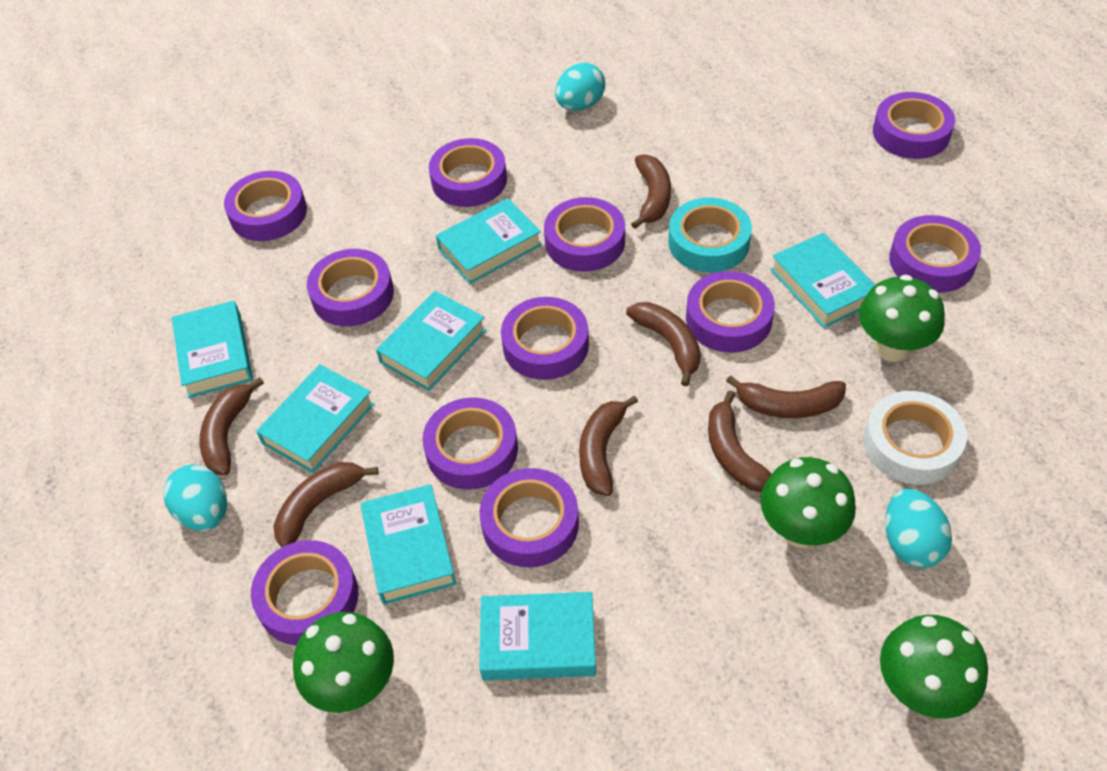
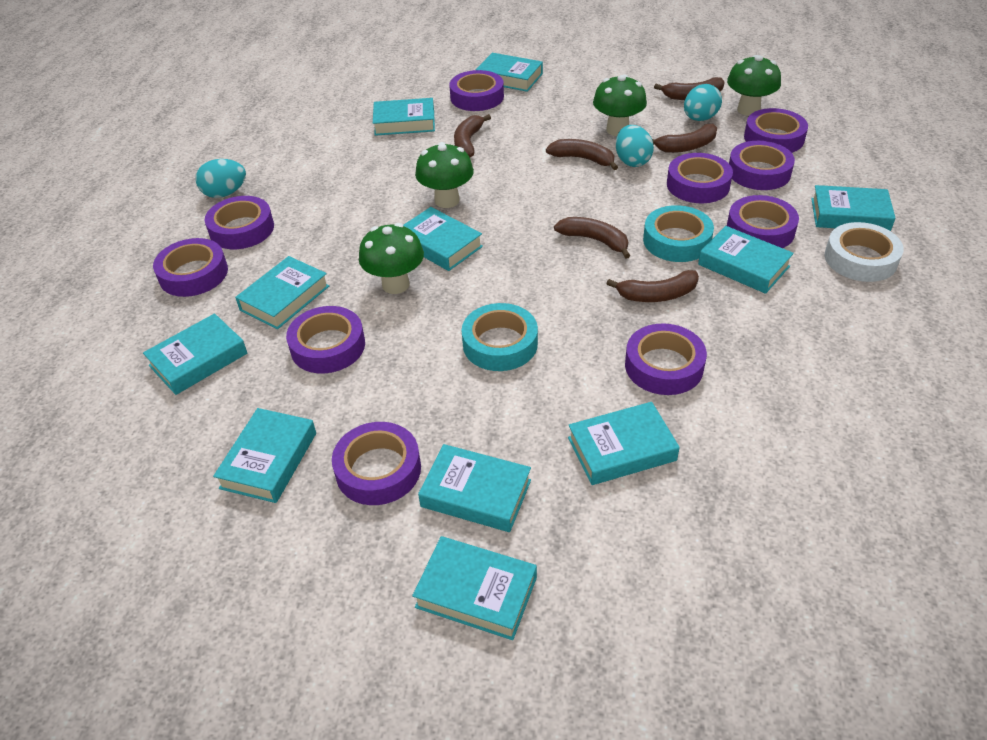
brown banana: 7 -> 6
purple tape: 11 -> 10
turquoise book: 7 -> 11
turquoise tape: 1 -> 2

